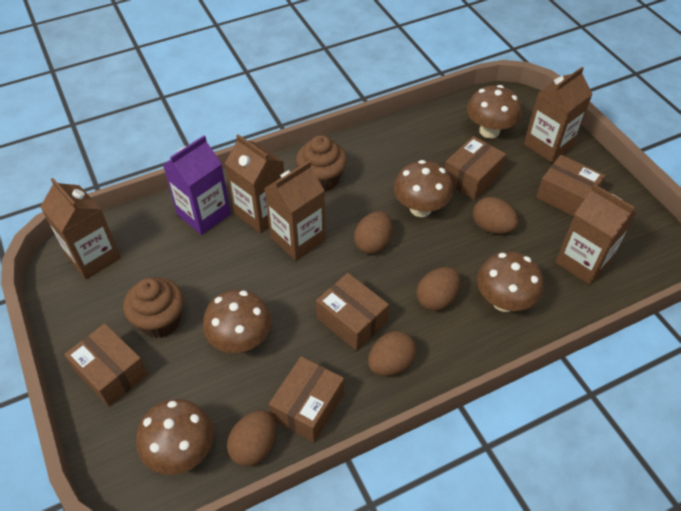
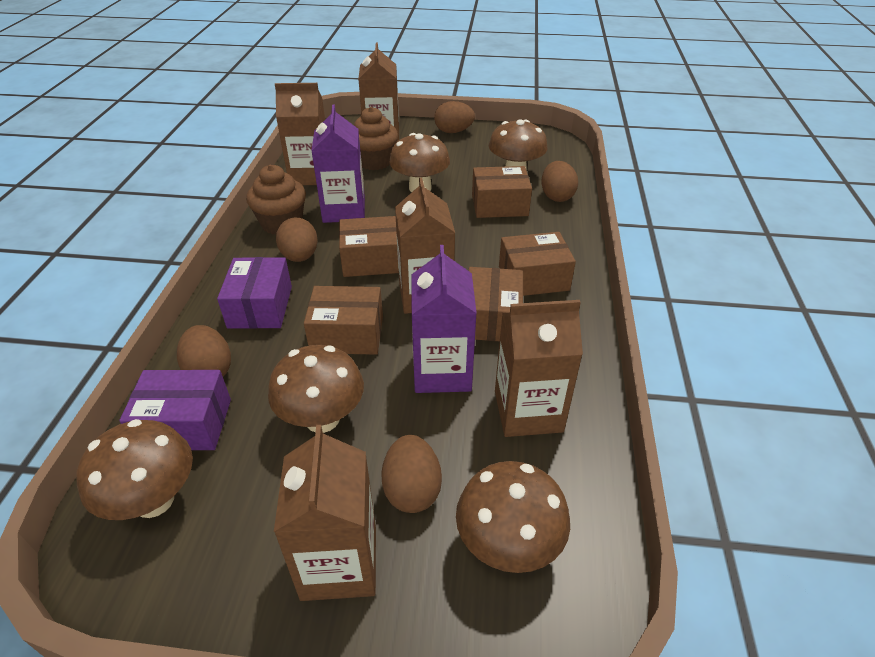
purple box: 0 -> 2
purple carton: 1 -> 2

